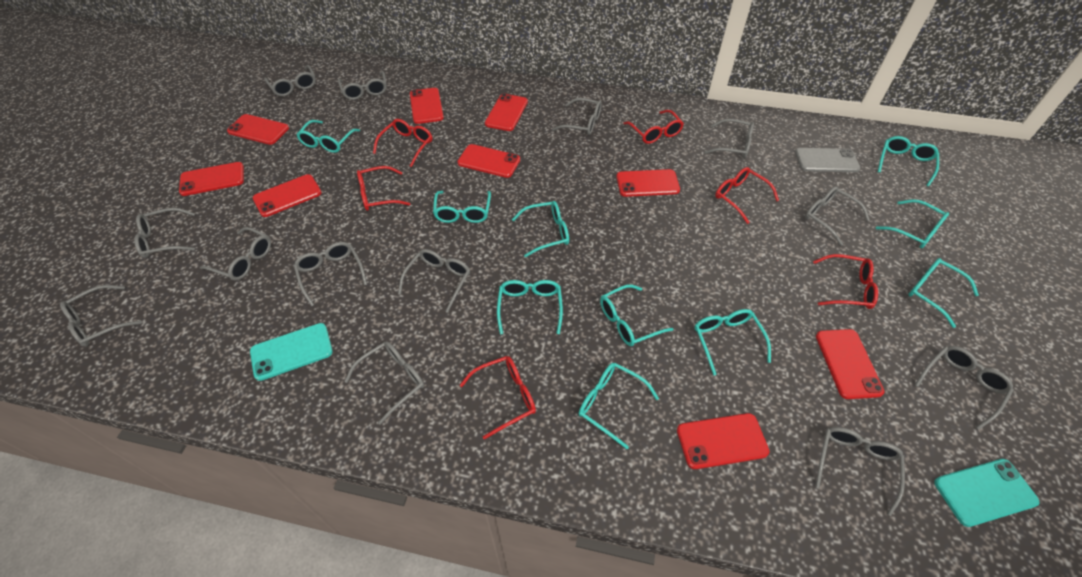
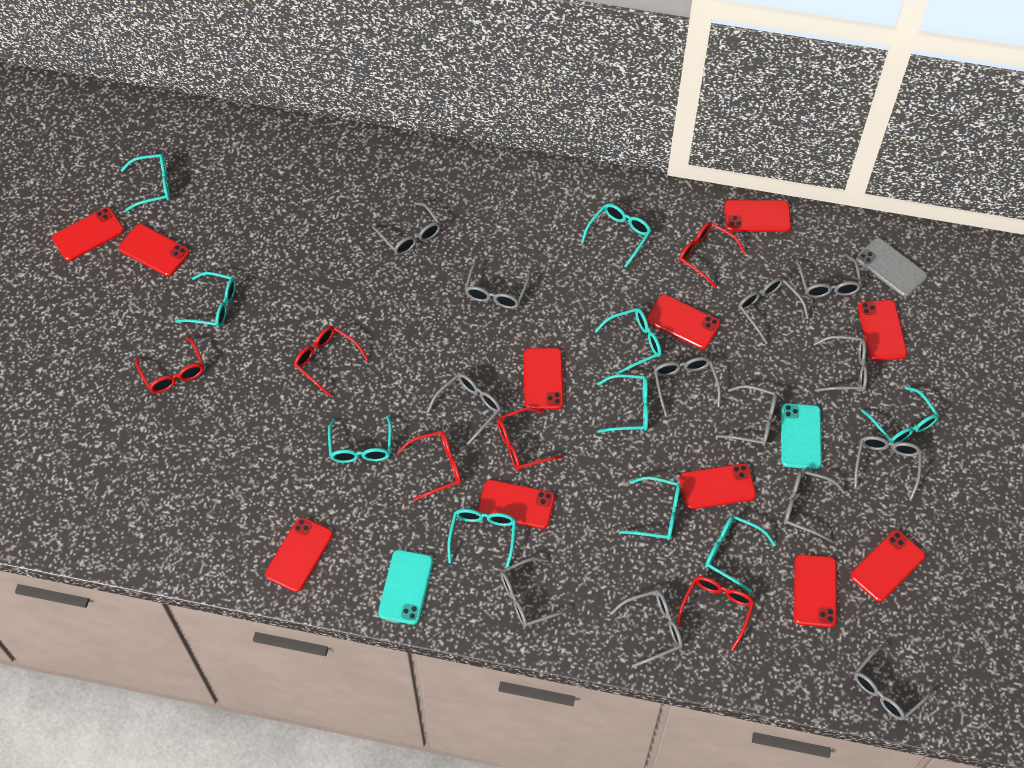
red phone: 9 -> 11

